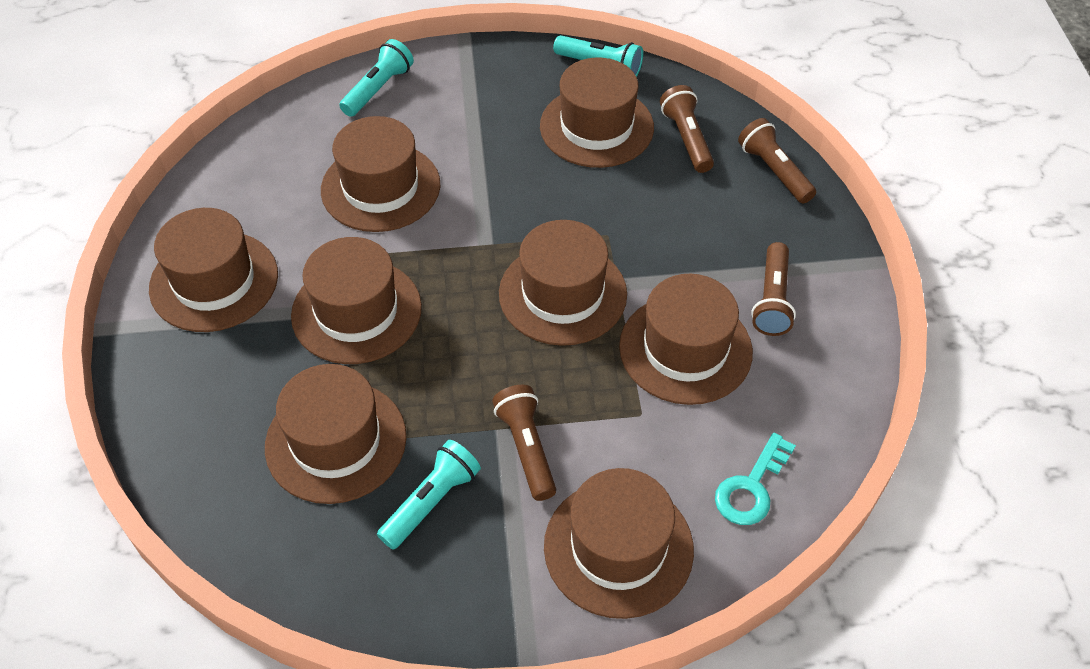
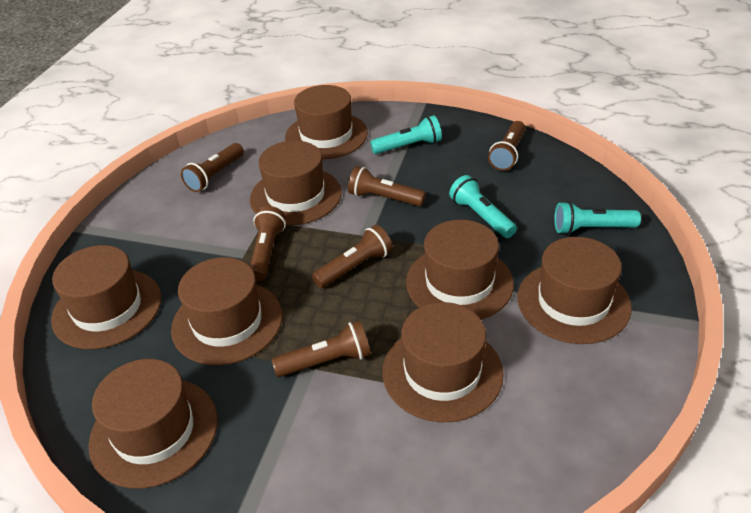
brown flashlight: 4 -> 6
turquoise key: 1 -> 0

